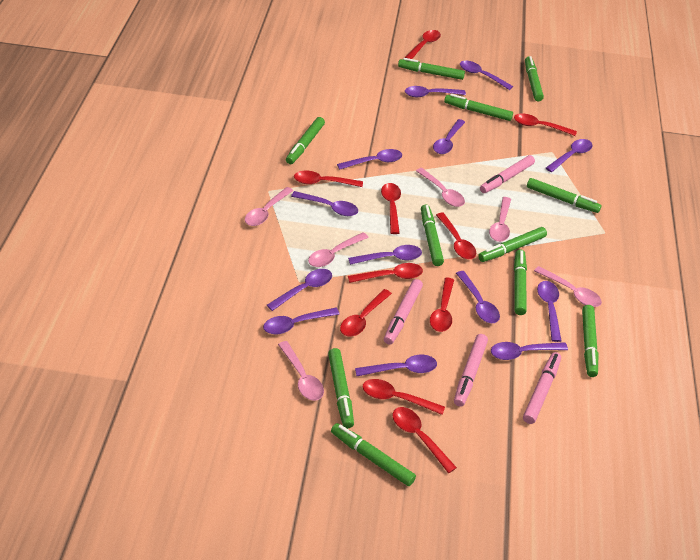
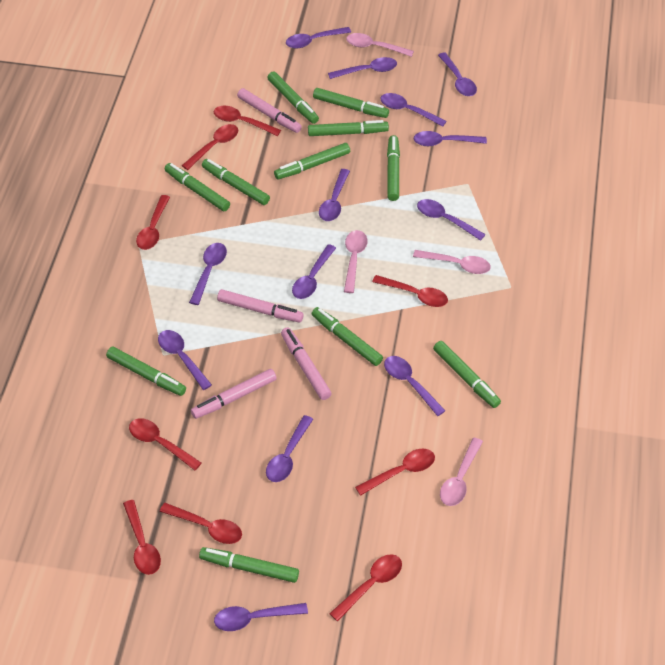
pink spoon: 6 -> 4
red spoon: 10 -> 9

